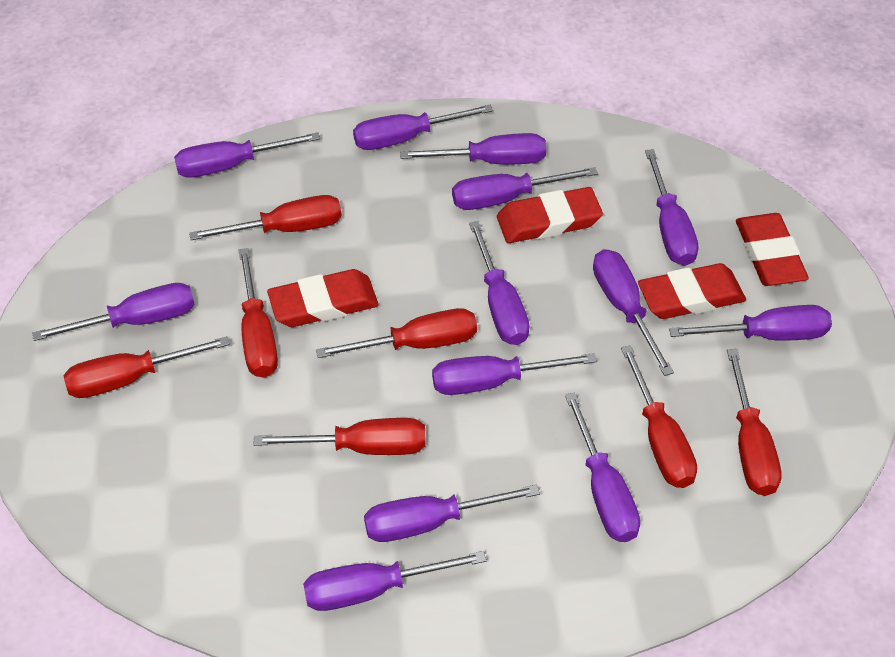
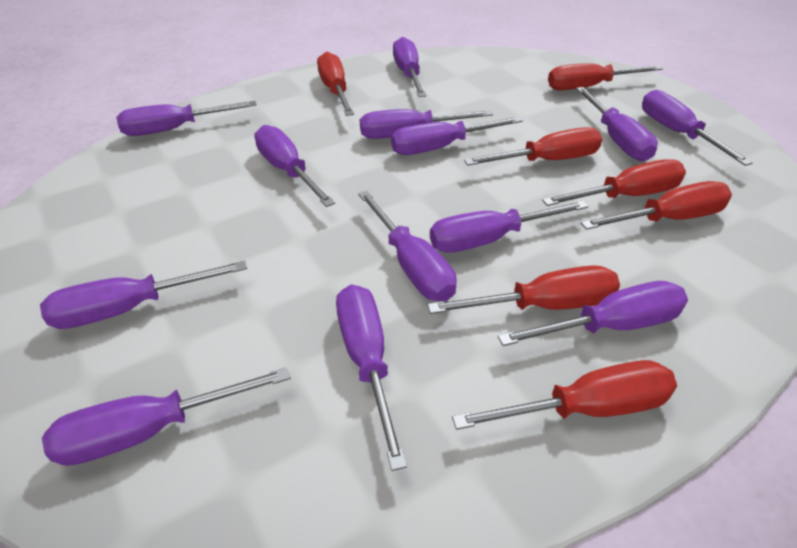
red eraser: 4 -> 0

